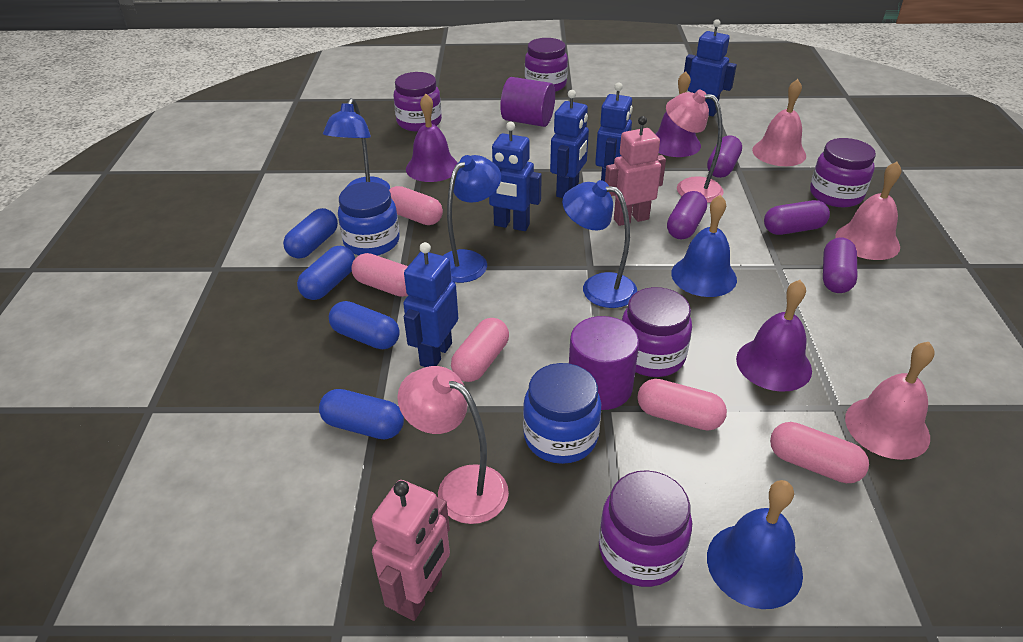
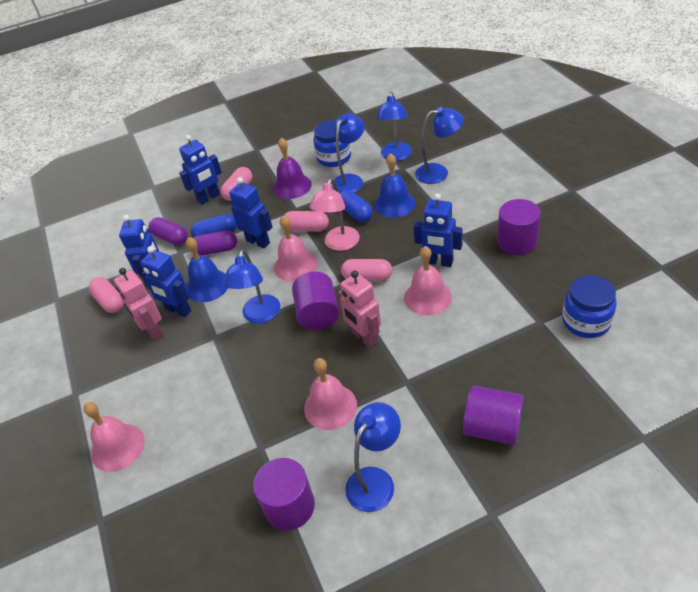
blue capsule: 4 -> 2
blue lamp: 3 -> 5
pink bell: 3 -> 4
pink capsule: 5 -> 4
pink lamp: 2 -> 1
purple bell: 3 -> 1
purple capsule: 4 -> 2
purple cylinder: 2 -> 4
purple jar: 5 -> 0

